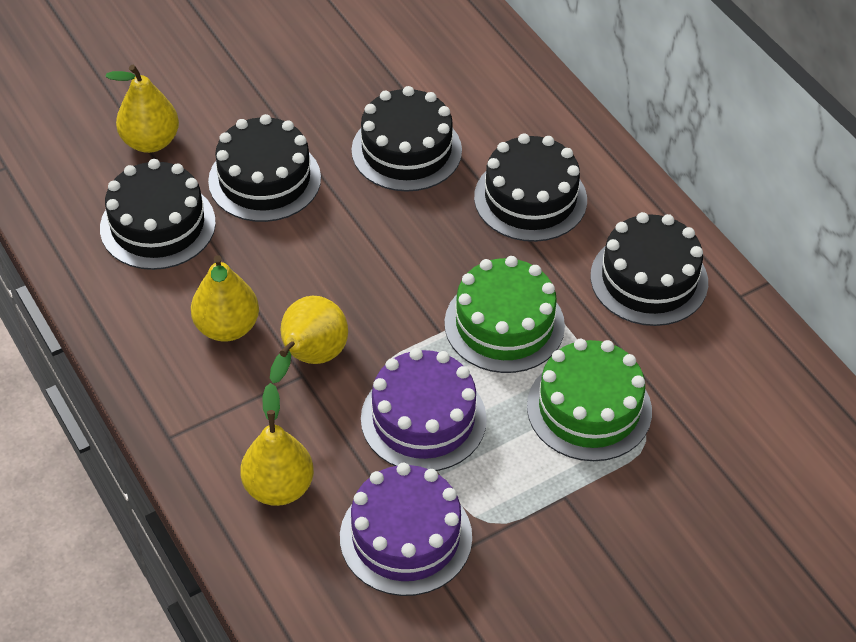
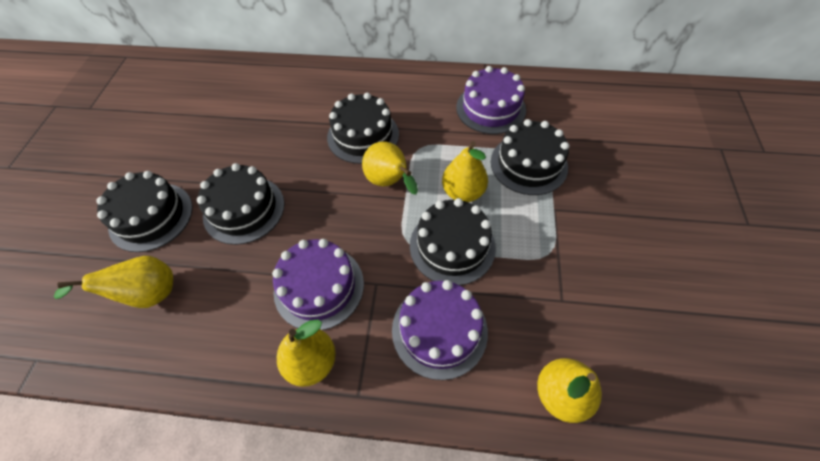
green cake: 2 -> 0
purple cake: 2 -> 3
yellow pear: 4 -> 5

